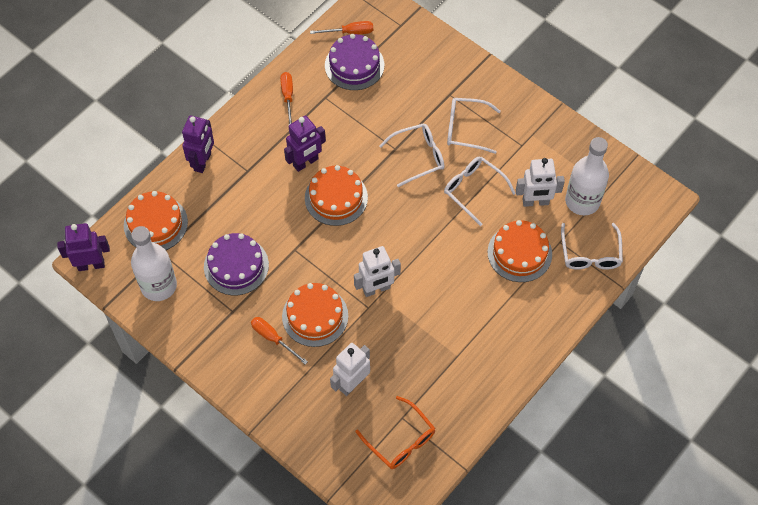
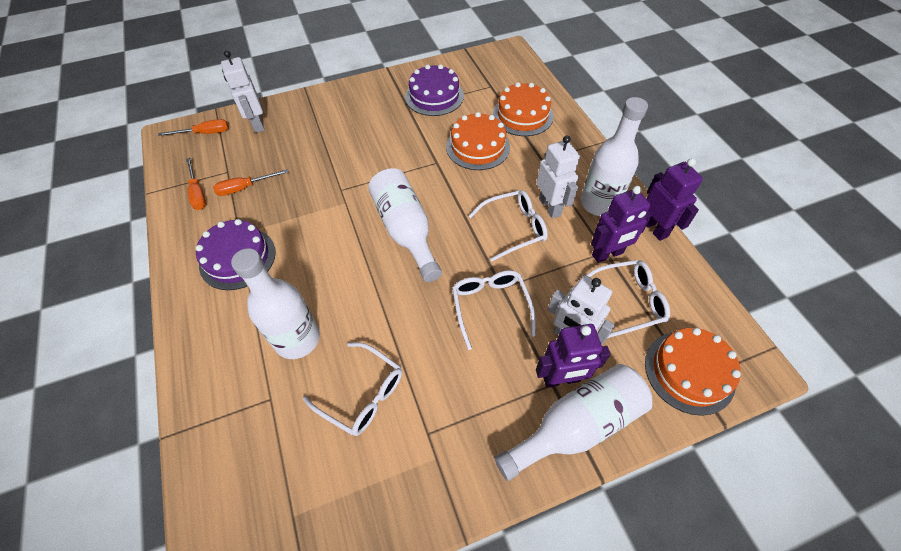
orange cake: 4 -> 3
orange glasses: 1 -> 0
white bottle: 2 -> 4

